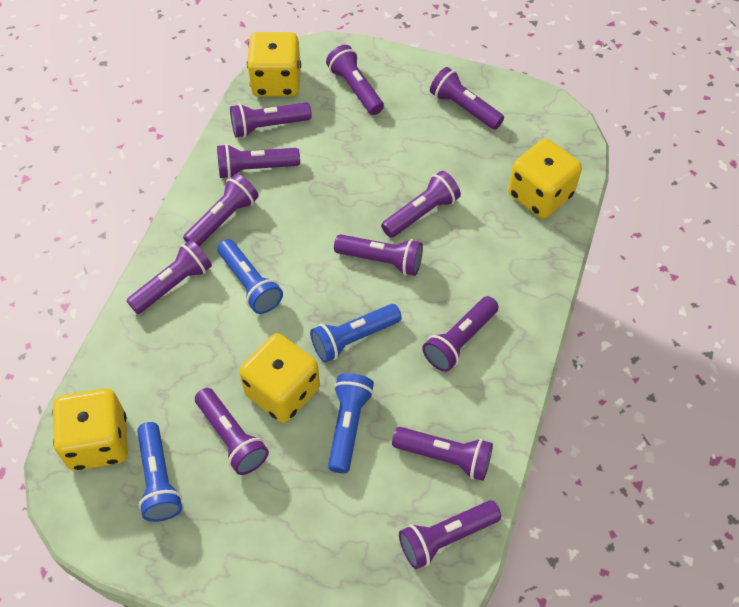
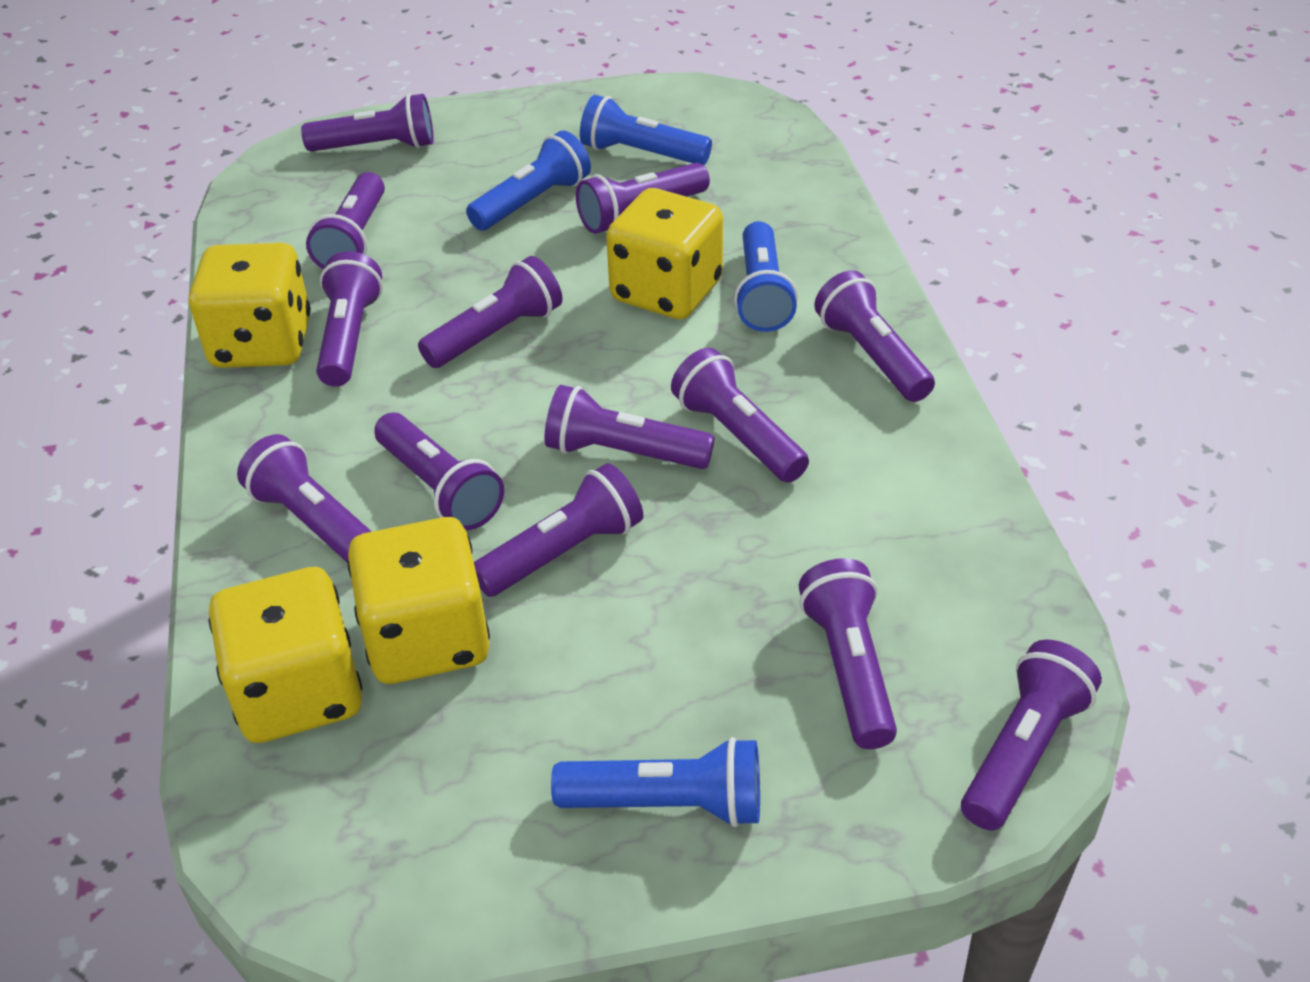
purple flashlight: 12 -> 13

